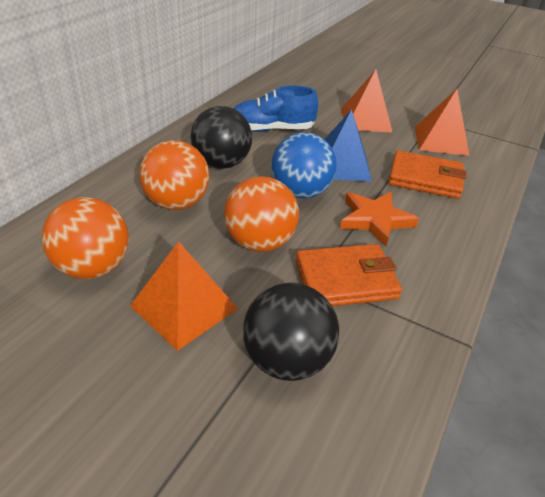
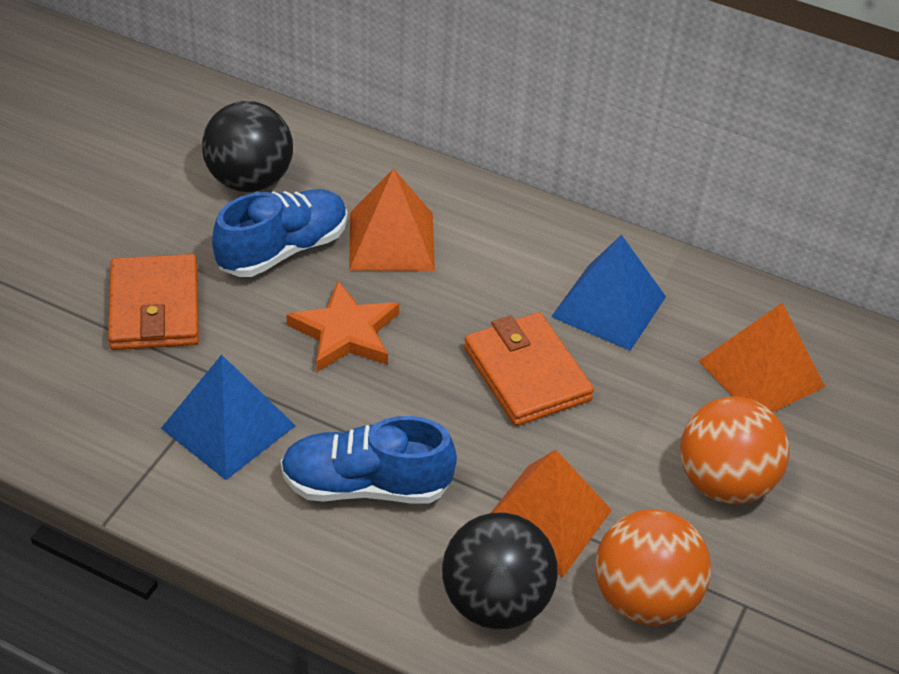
blue ball: 1 -> 0
blue pyramid: 1 -> 2
blue shoe: 1 -> 2
orange ball: 3 -> 2

